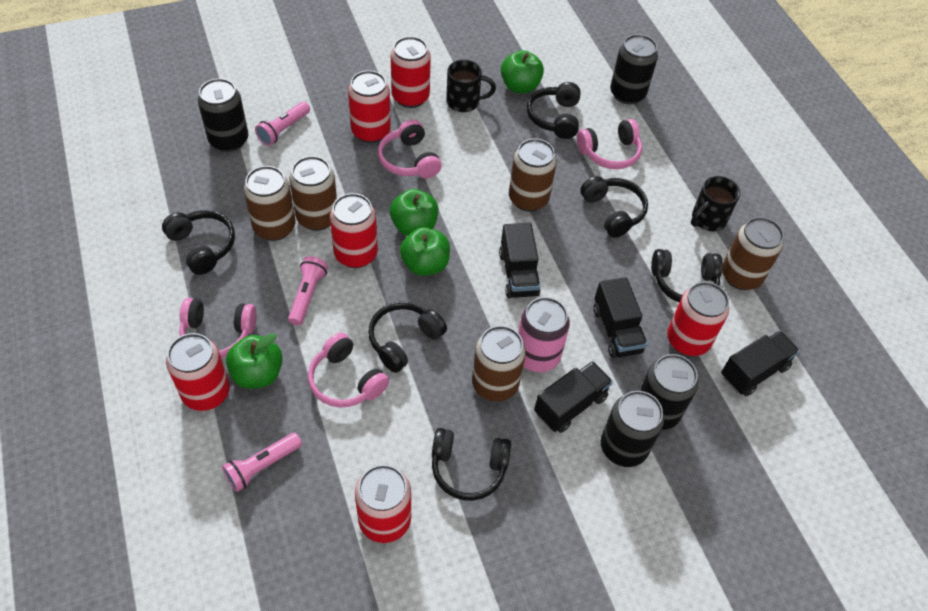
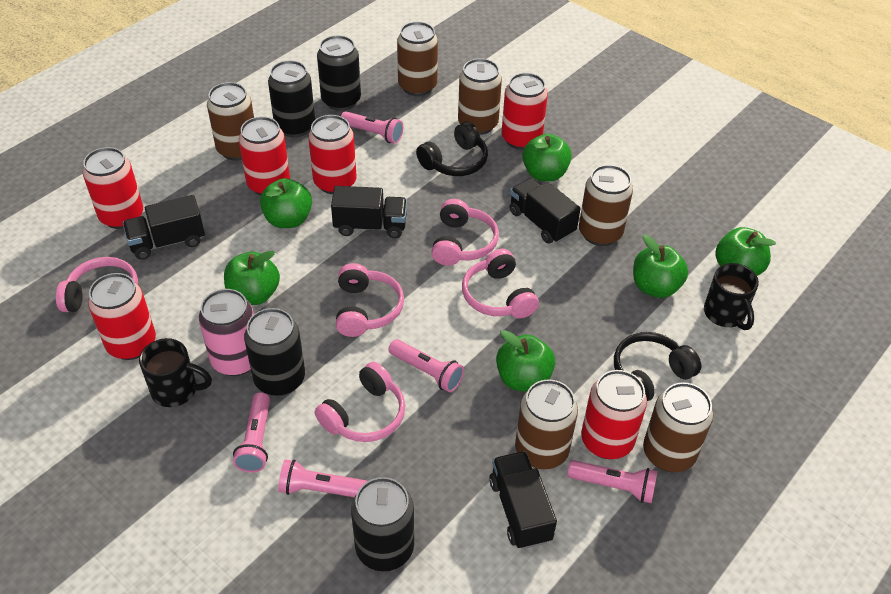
black headphones: 6 -> 2
brown can: 5 -> 6
green apple: 4 -> 6
pink flashlight: 3 -> 5
pink headphones: 4 -> 5

